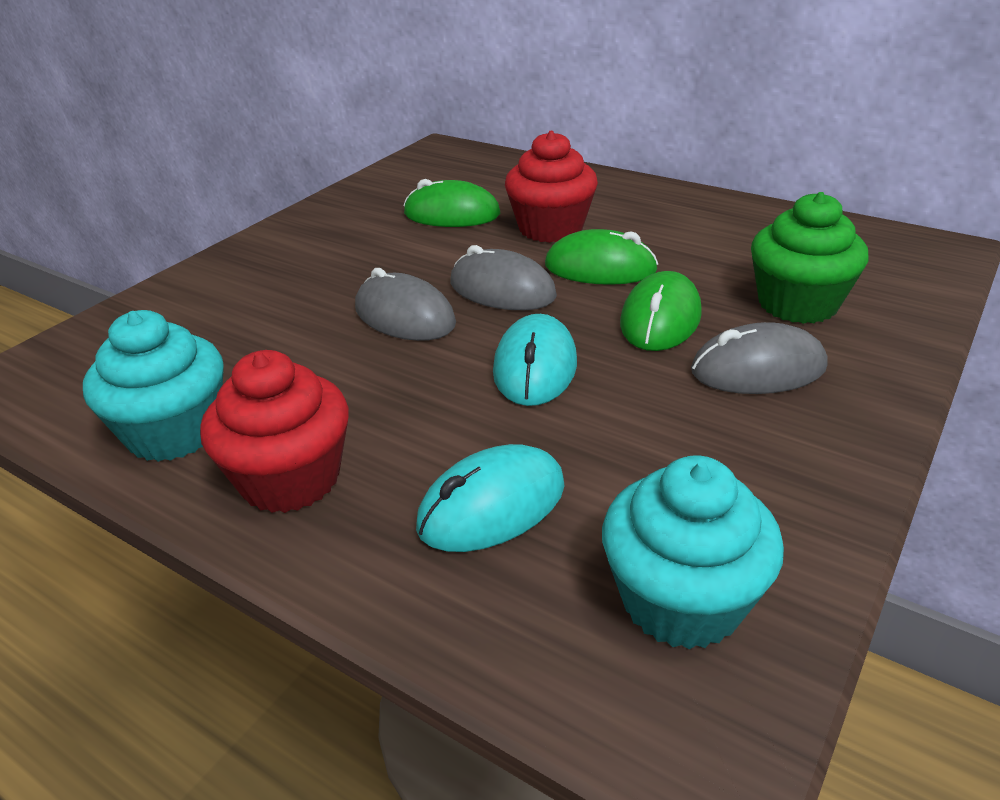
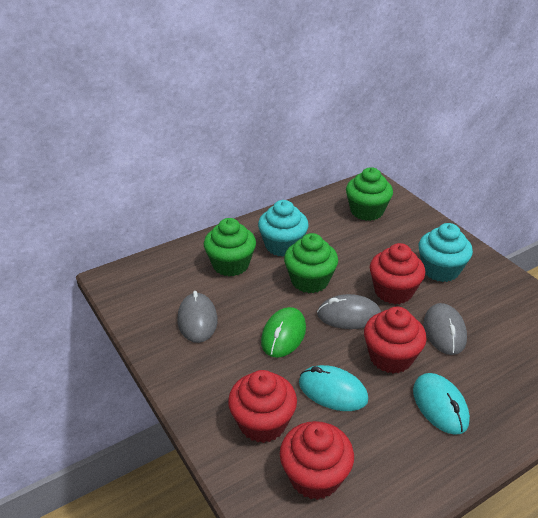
green cupcake: 1 -> 3
green mouse: 3 -> 1
red cupcake: 2 -> 4

